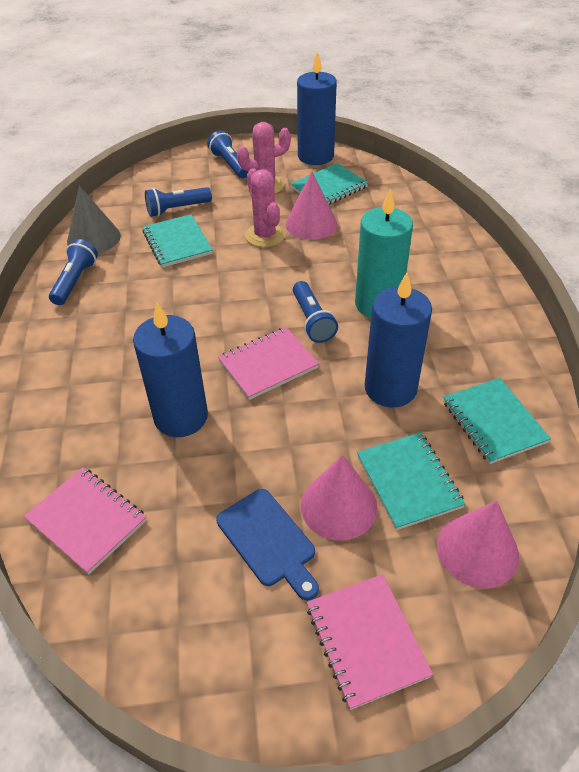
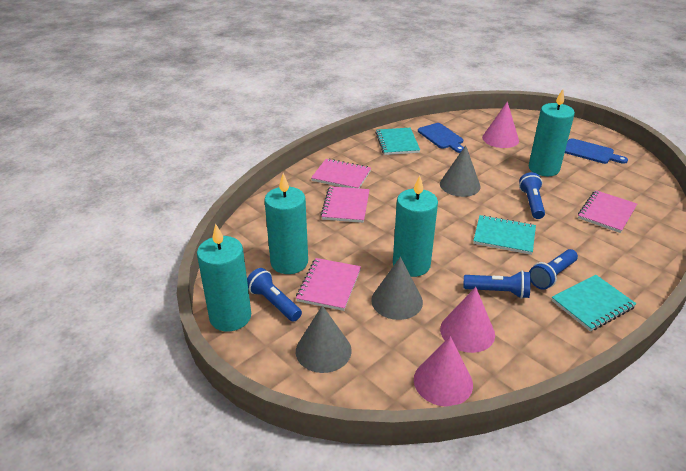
blue candle: 3 -> 0
blue cutting board: 1 -> 2
grey cone: 1 -> 3
pink cactus: 2 -> 0
pink notebook: 3 -> 4
turquoise candle: 1 -> 4
turquoise notebook: 4 -> 3

